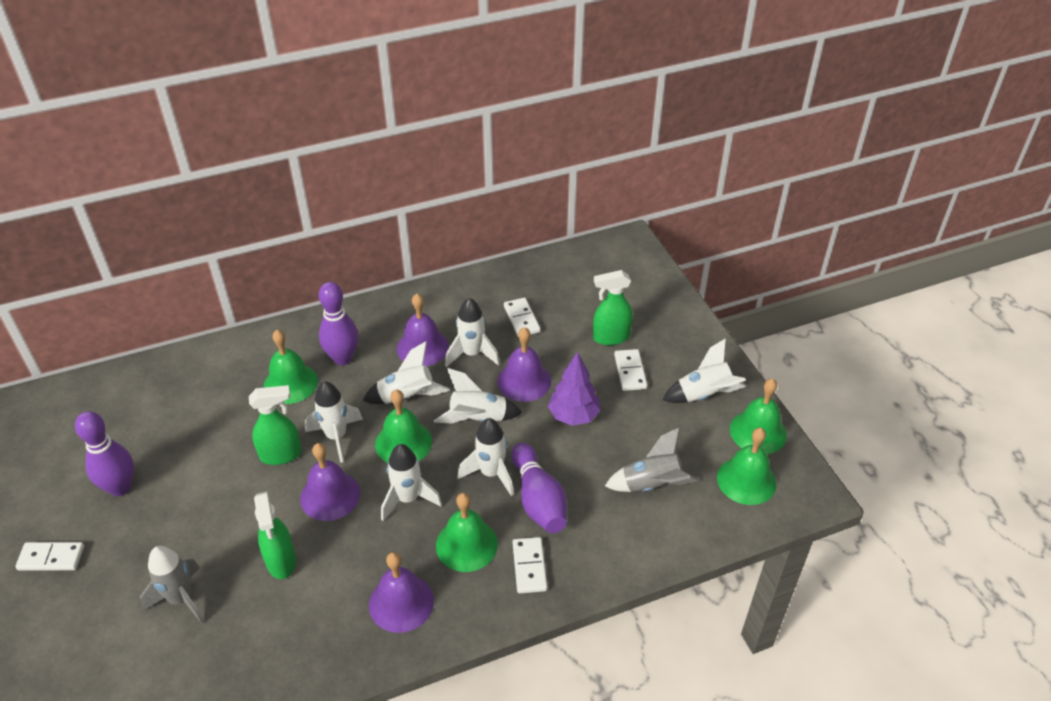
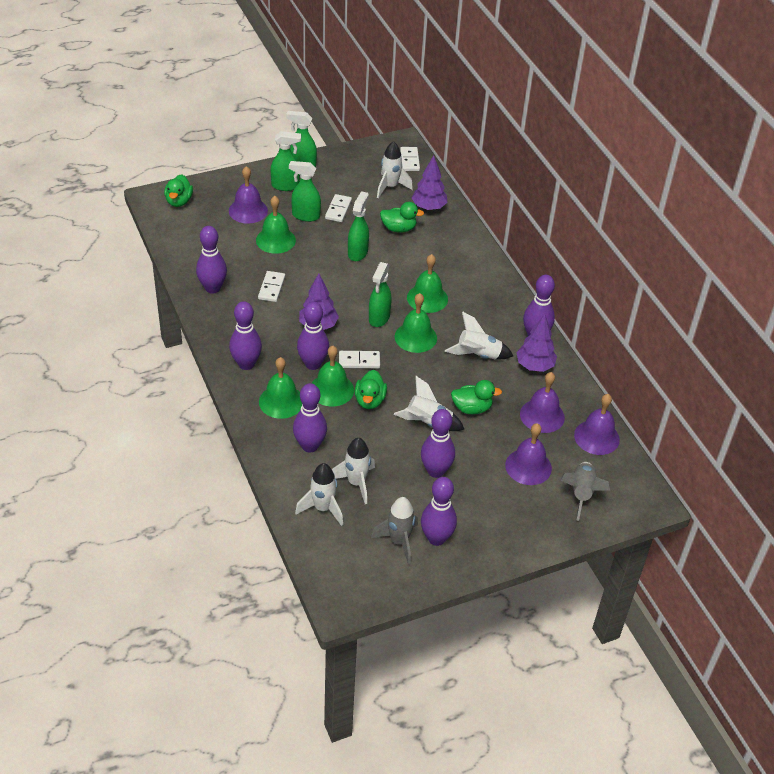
green duck: 0 -> 4
green spray bottle: 3 -> 5
purple bowling pin: 3 -> 7
purple tree: 1 -> 3
white rocket: 7 -> 5

